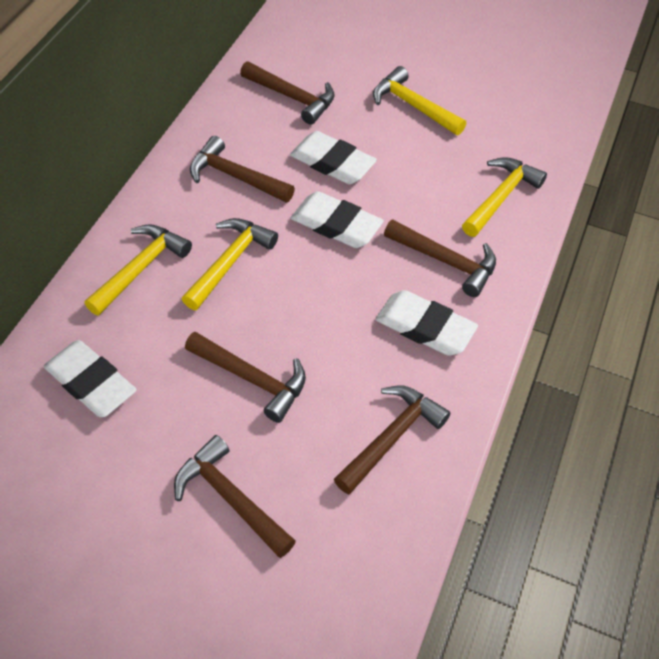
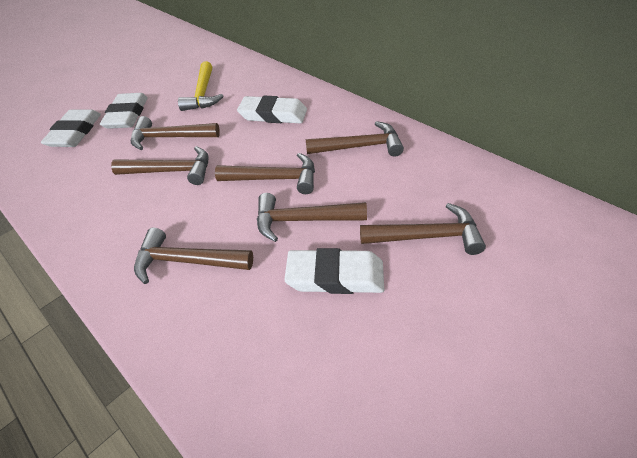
brown hammer: 6 -> 7
yellow hammer: 4 -> 1

